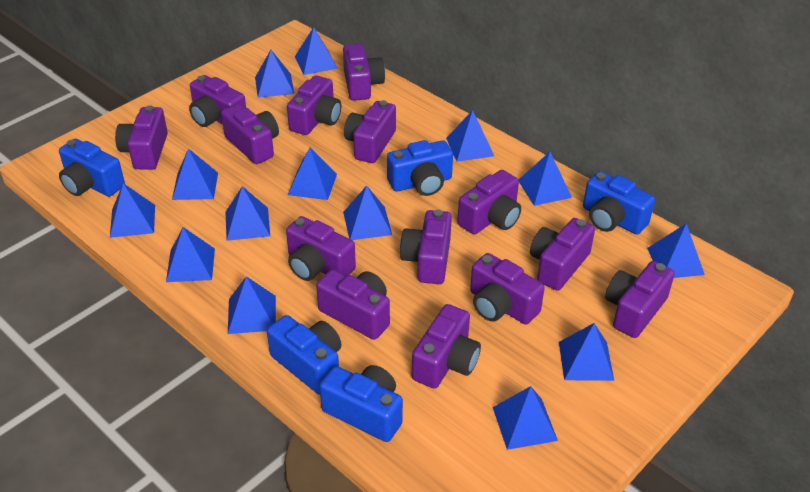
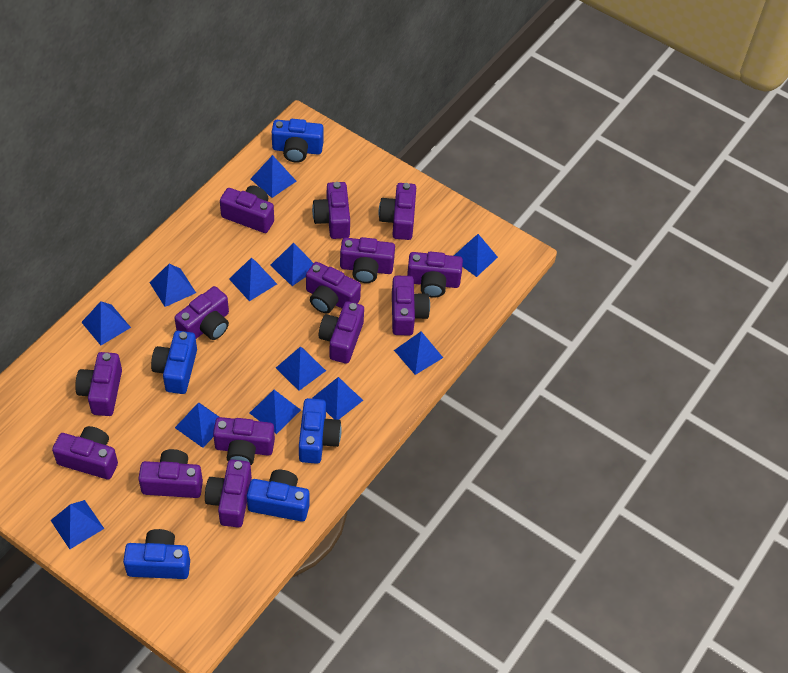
blue pyramid: 14 -> 12

